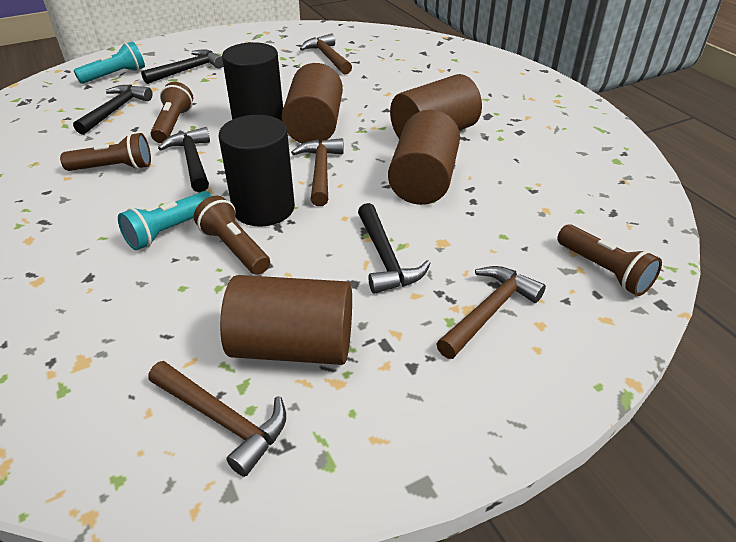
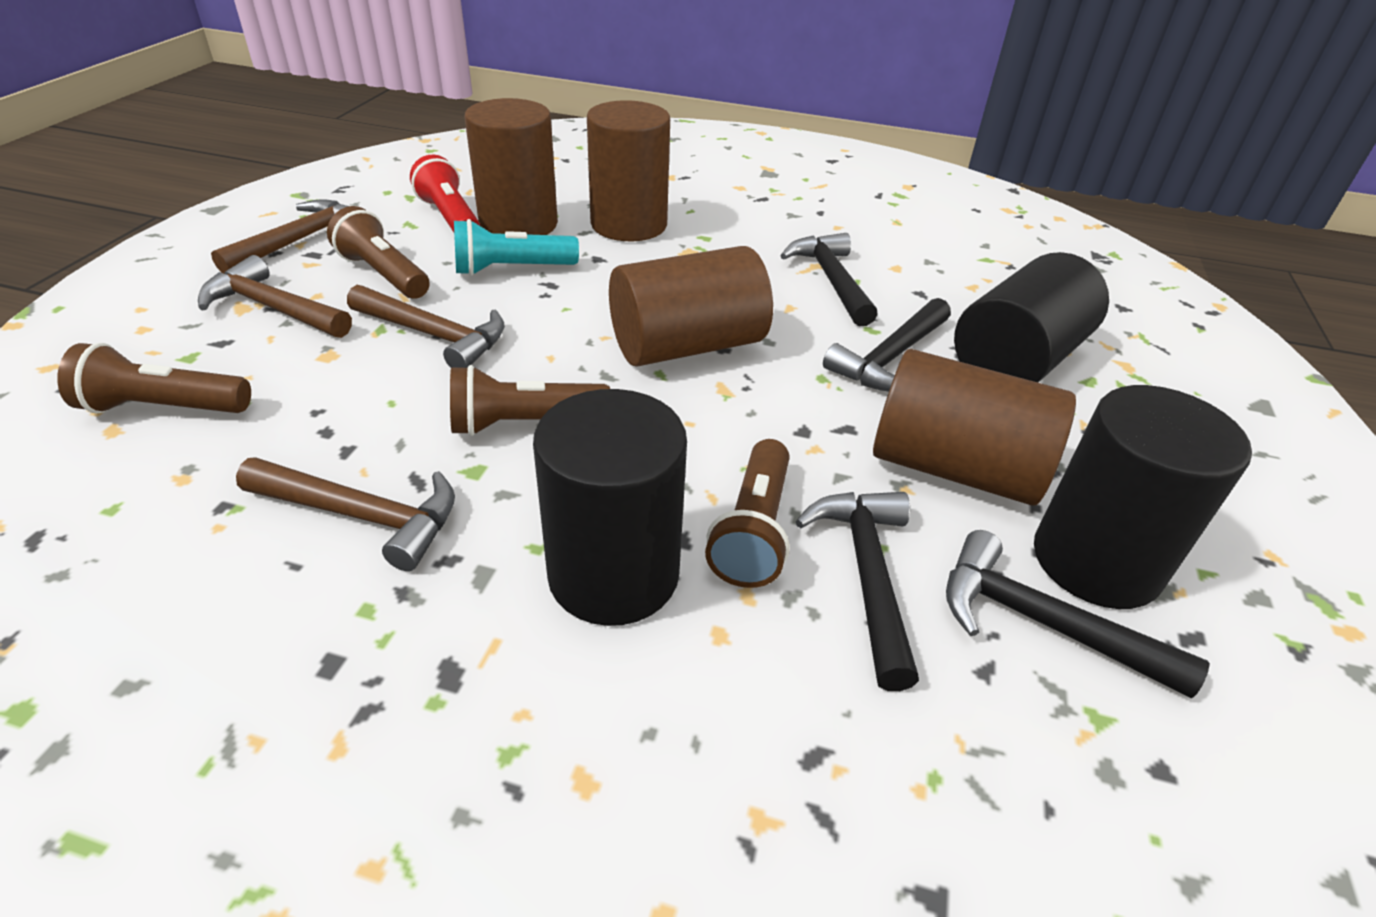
black cylinder: 2 -> 3
red flashlight: 0 -> 1
turquoise flashlight: 2 -> 1

